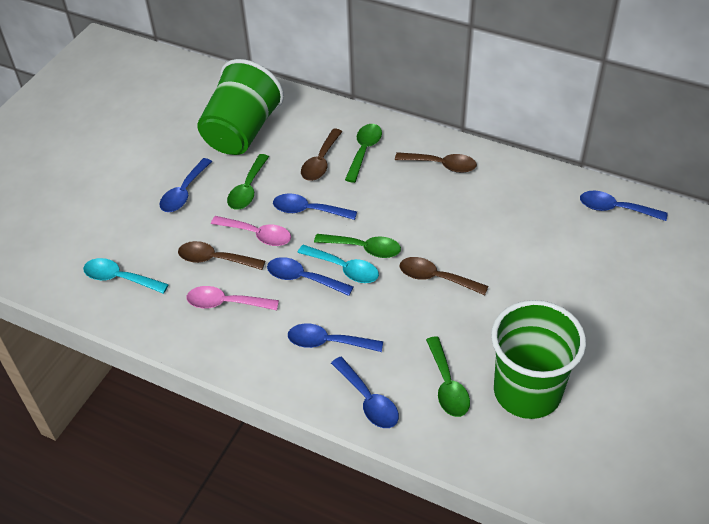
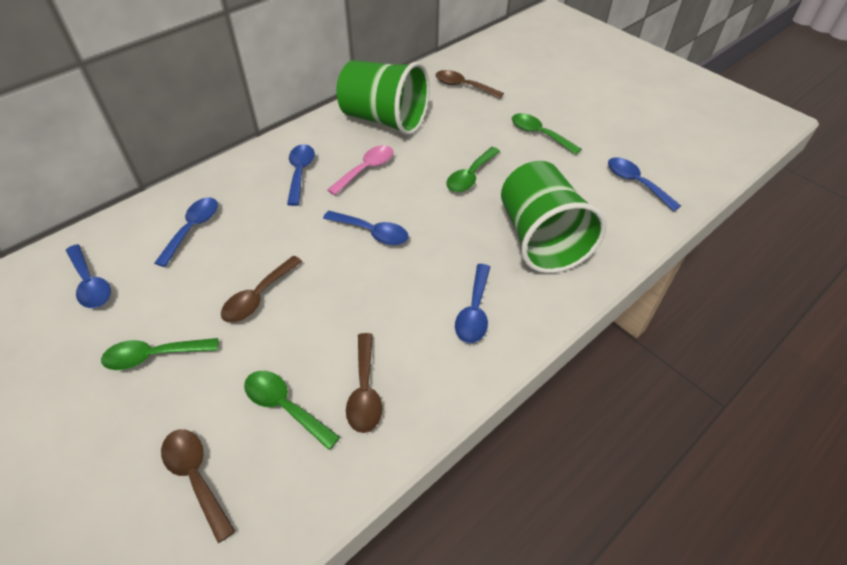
pink spoon: 2 -> 1
turquoise spoon: 2 -> 0

